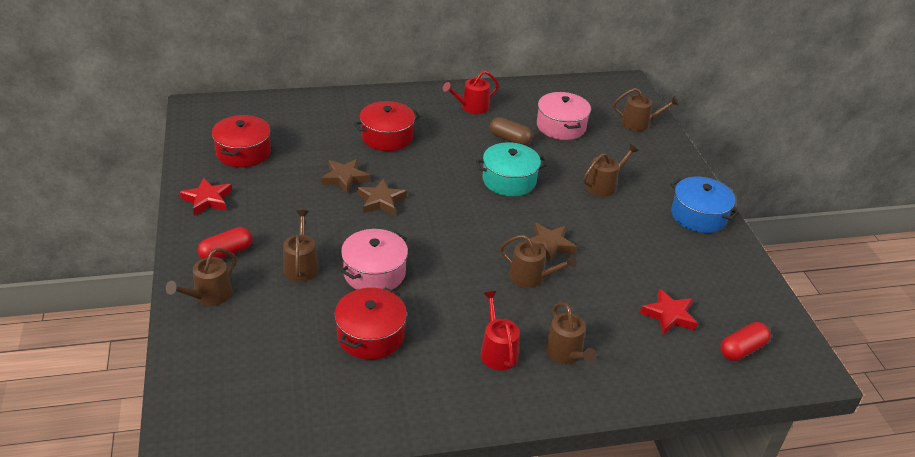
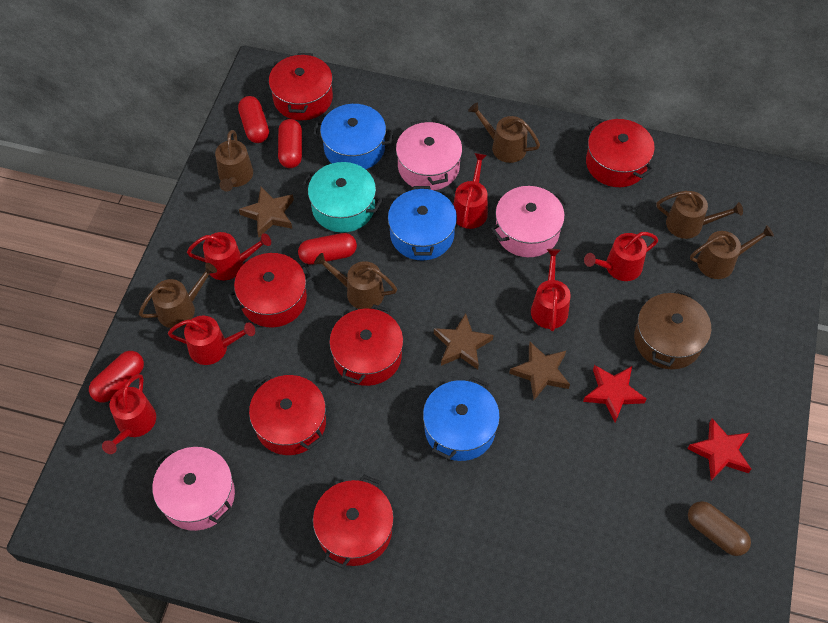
blue pot: 1 -> 3
brown pot: 0 -> 1
pink pot: 2 -> 3
red capsule: 2 -> 4
red pot: 3 -> 6
red watering can: 2 -> 6

